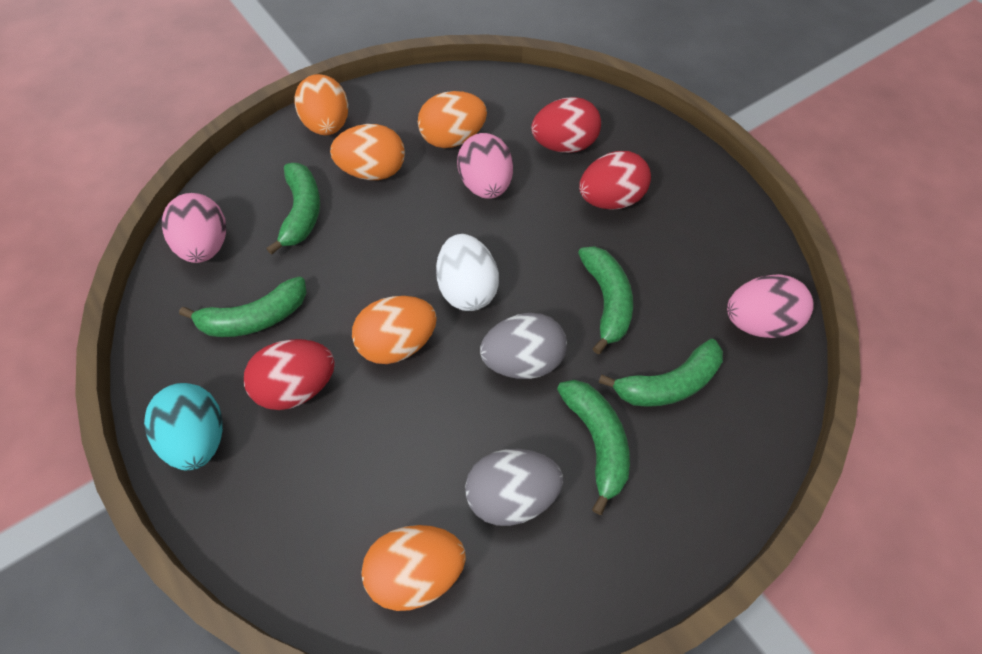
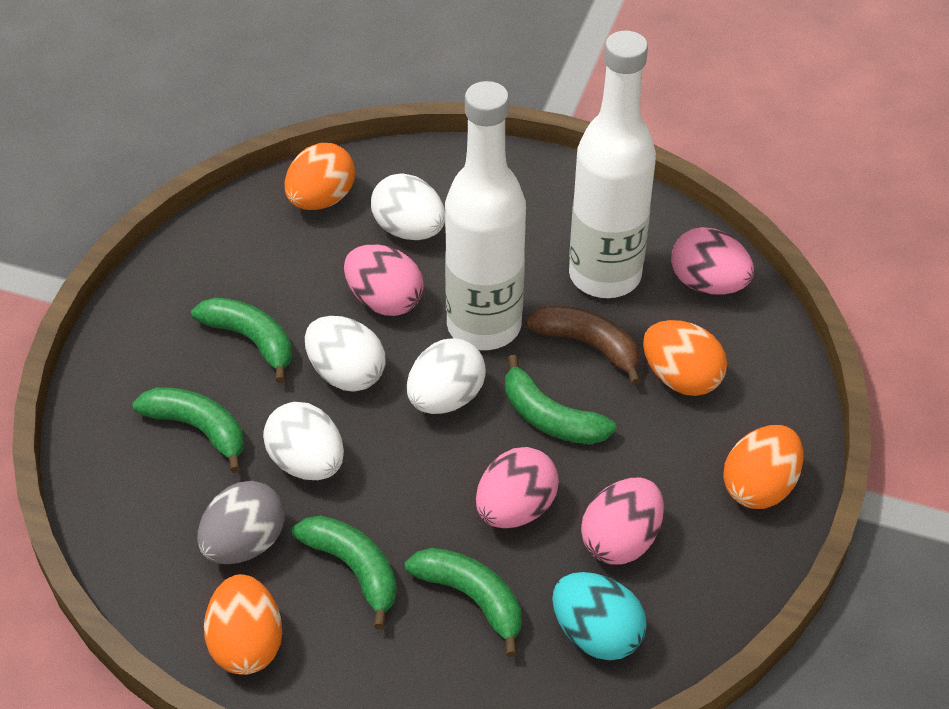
brown banana: 0 -> 1
grey egg: 2 -> 1
orange egg: 5 -> 4
pink egg: 3 -> 4
red egg: 3 -> 0
white bottle: 0 -> 2
white egg: 1 -> 4

